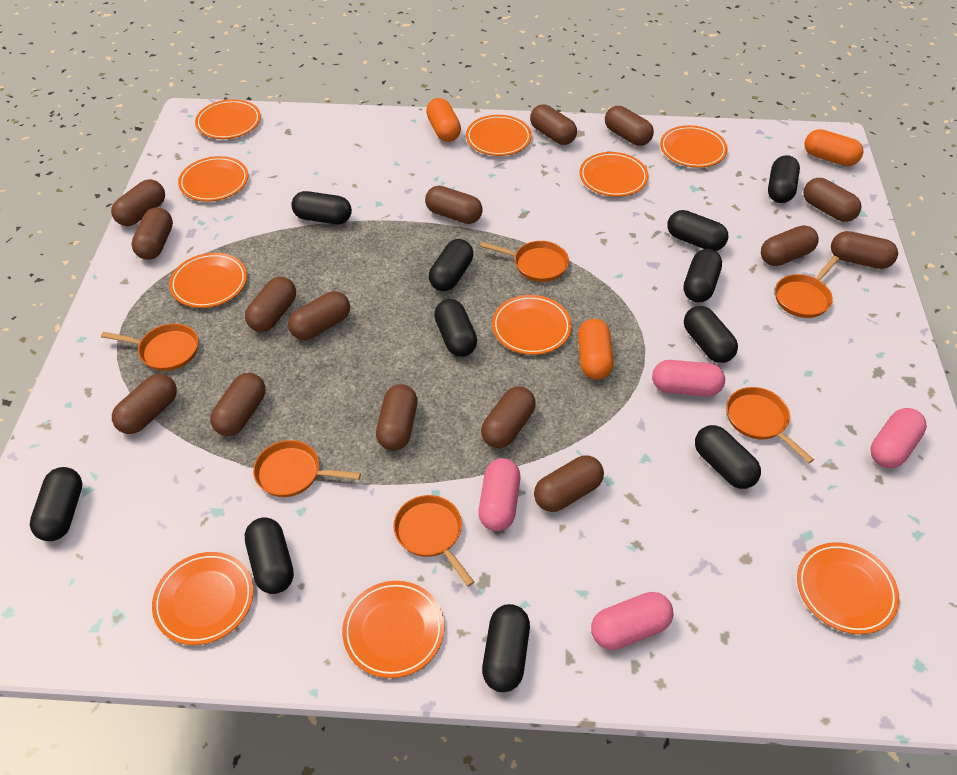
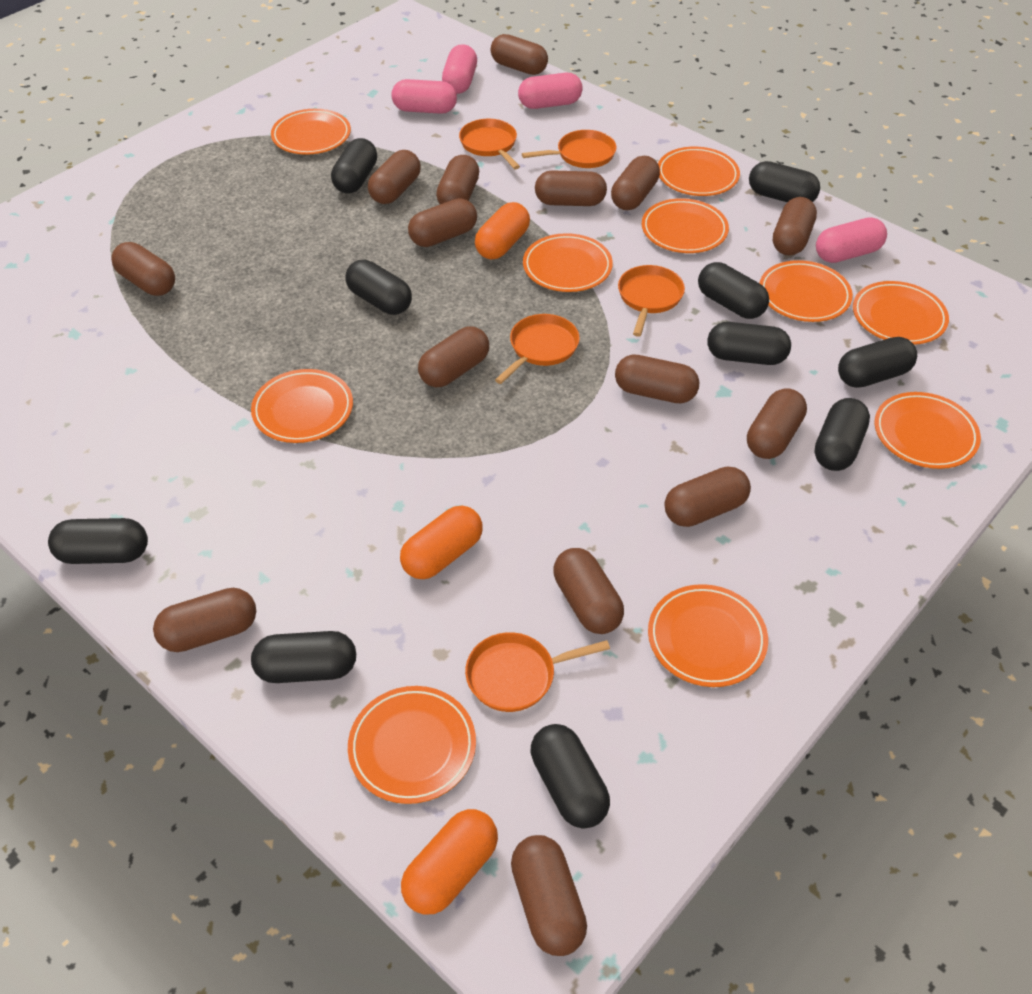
black capsule: 11 -> 10
orange pan: 6 -> 5

